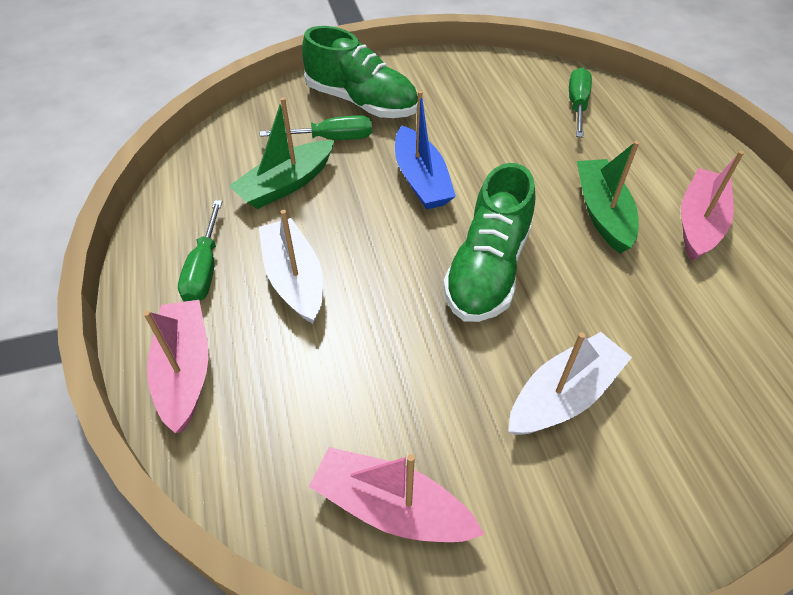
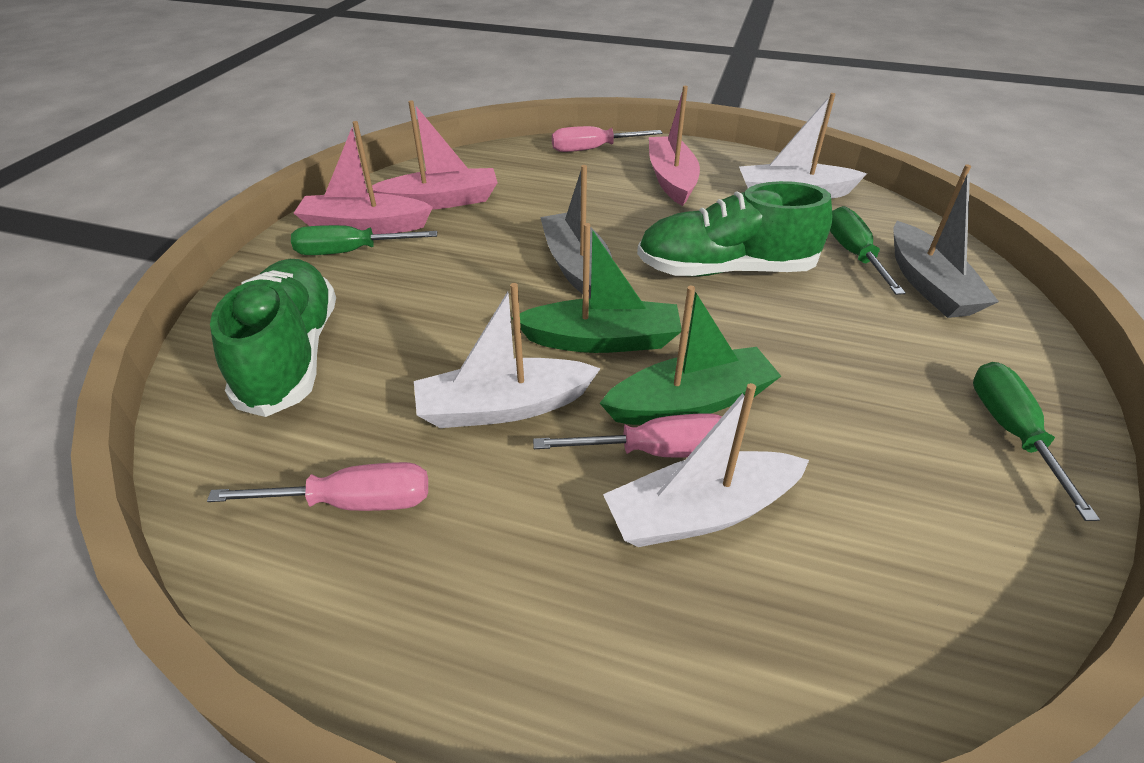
blue boat: 1 -> 0
grey boat: 0 -> 2
pink screwdriver: 0 -> 3
white boat: 2 -> 3

